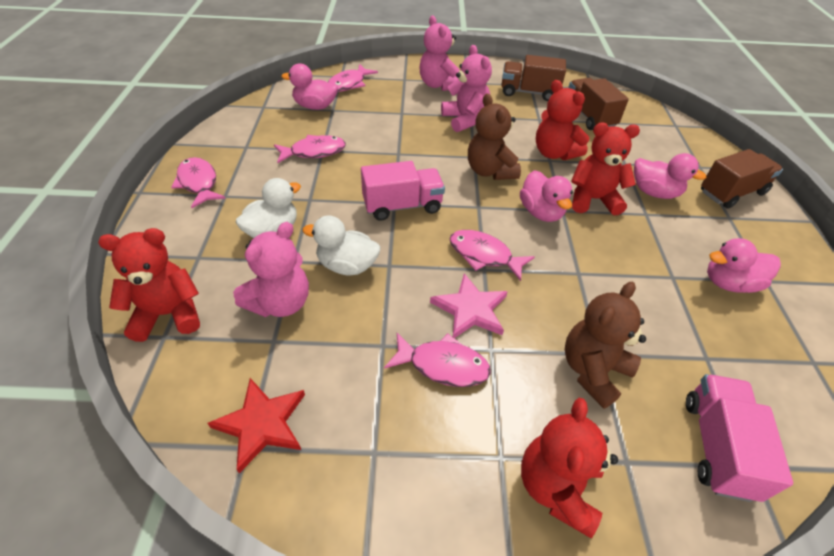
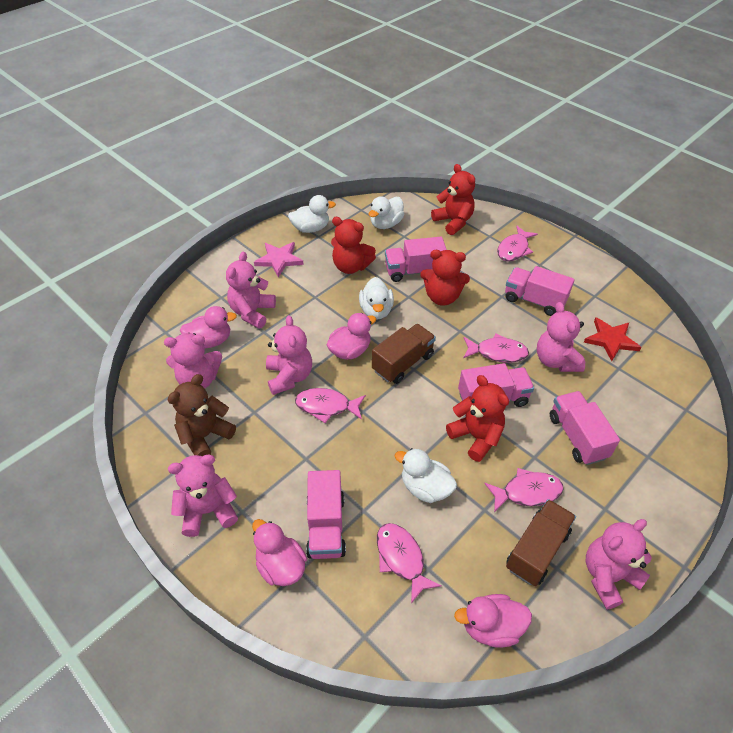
brown teddy bear: 2 -> 1
brown truck: 3 -> 2
pink teddy bear: 3 -> 6
pink truck: 2 -> 5
white duck: 2 -> 4

